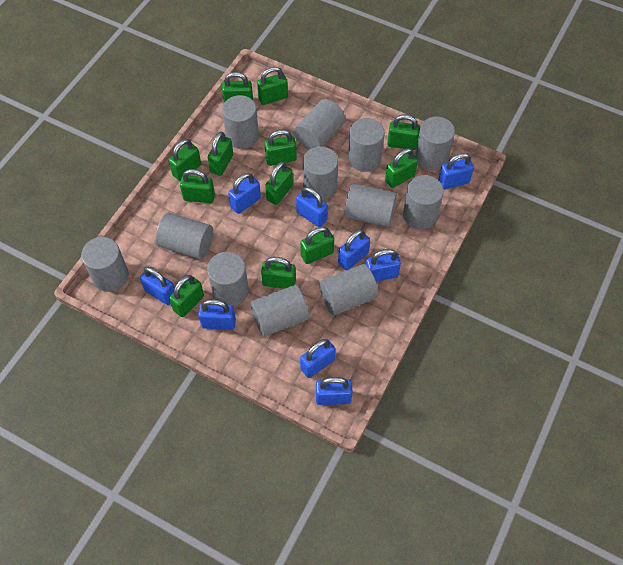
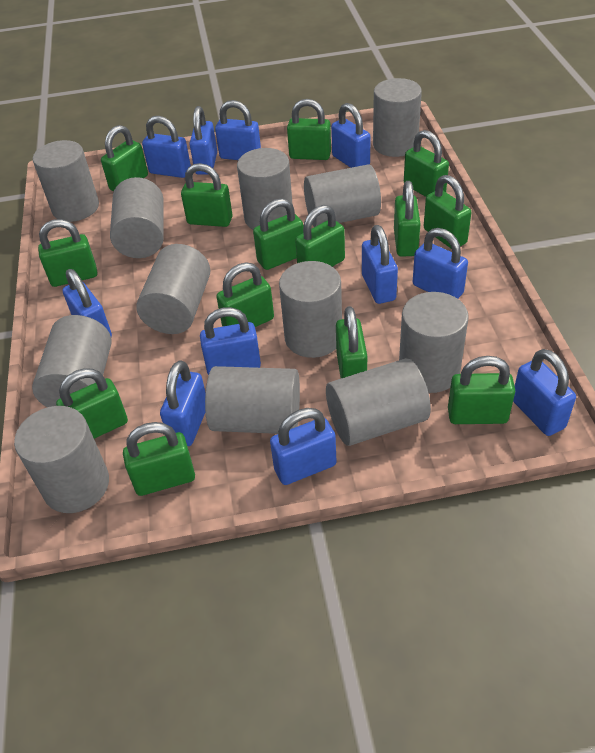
blue padlock: 9 -> 11
green padlock: 12 -> 14

